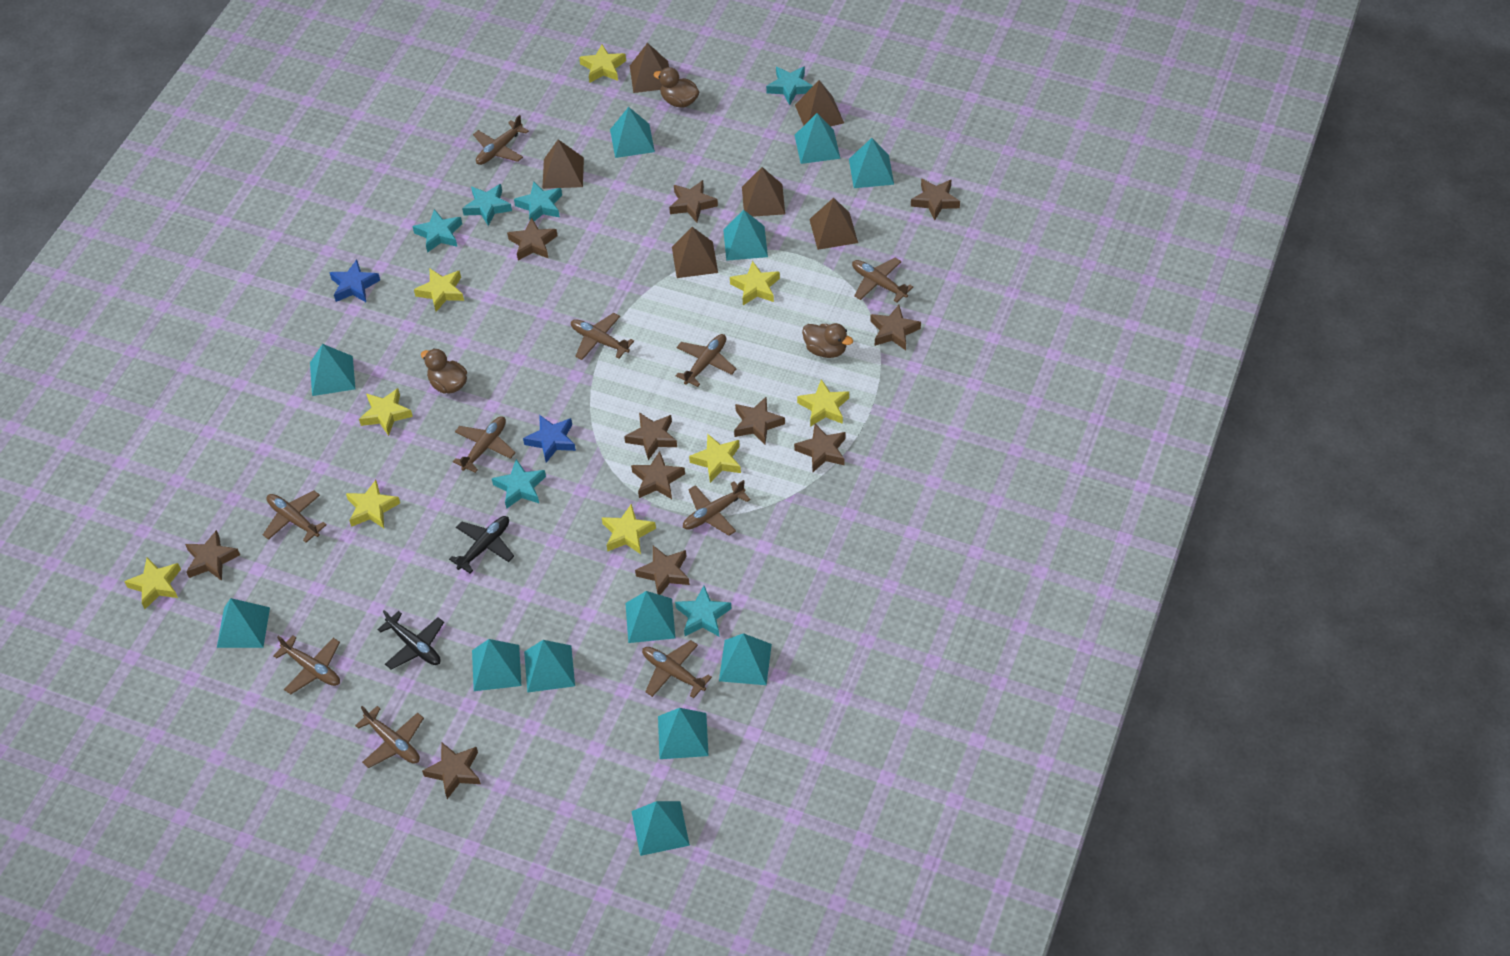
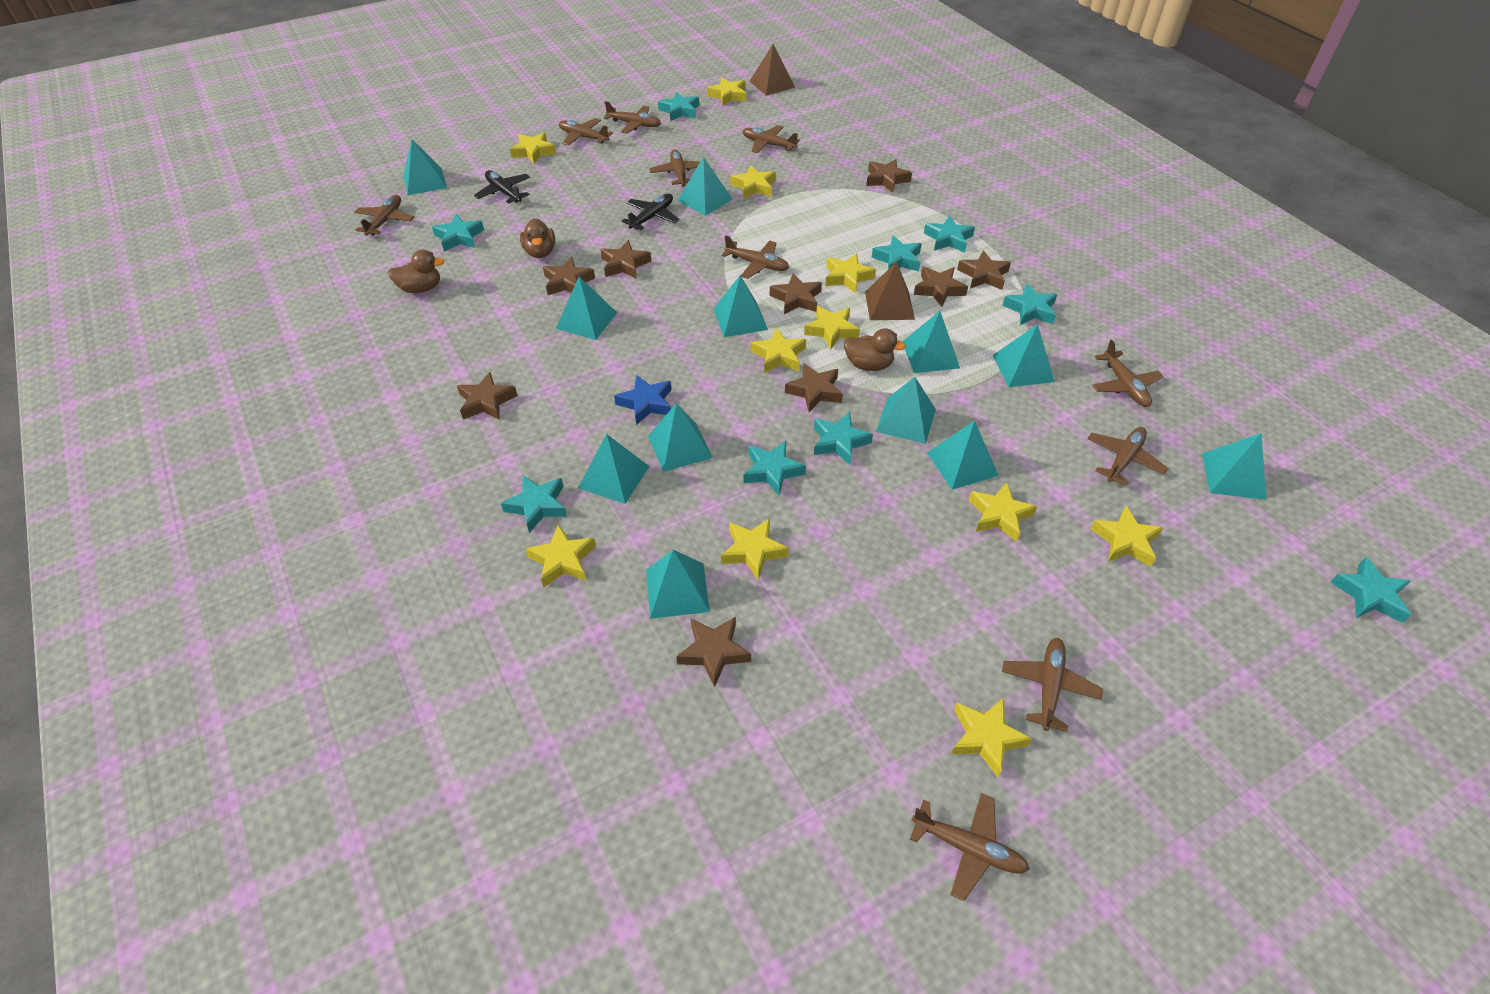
blue star: 2 -> 1
brown pyramid: 6 -> 2
brown star: 11 -> 9
turquoise star: 6 -> 9
yellow star: 9 -> 11

